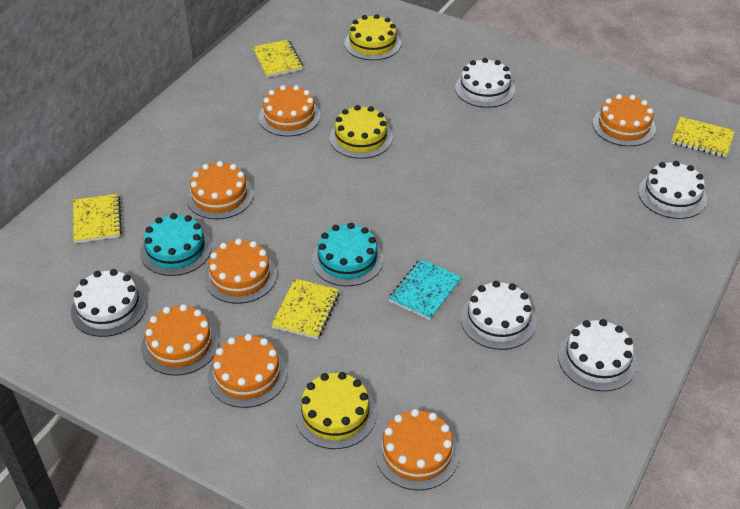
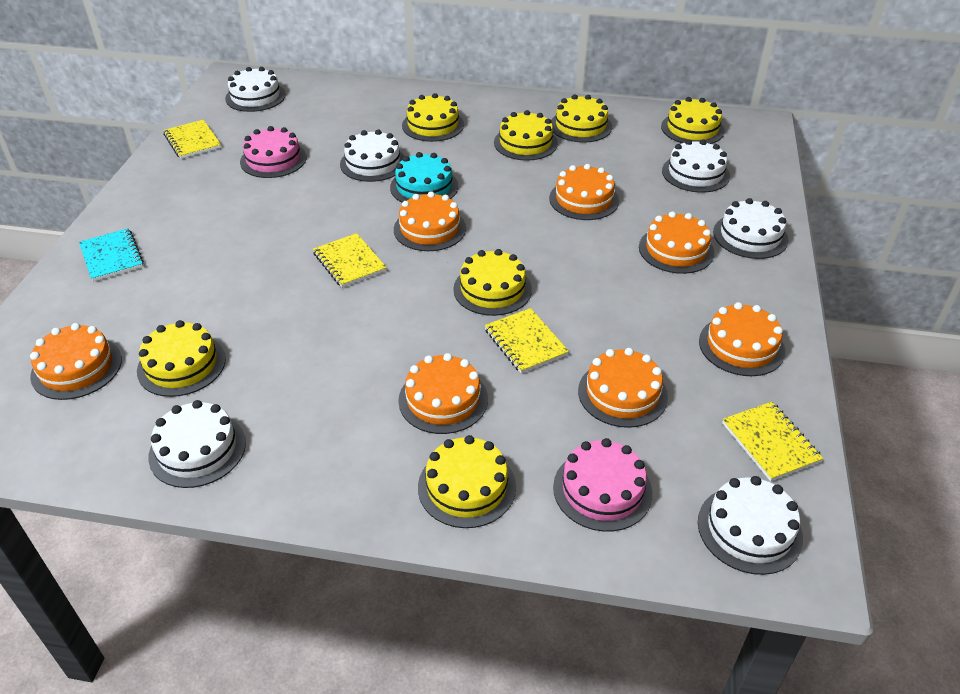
pink cake: 0 -> 2
turquoise cake: 2 -> 1
white cake: 5 -> 6
yellow cake: 3 -> 7

